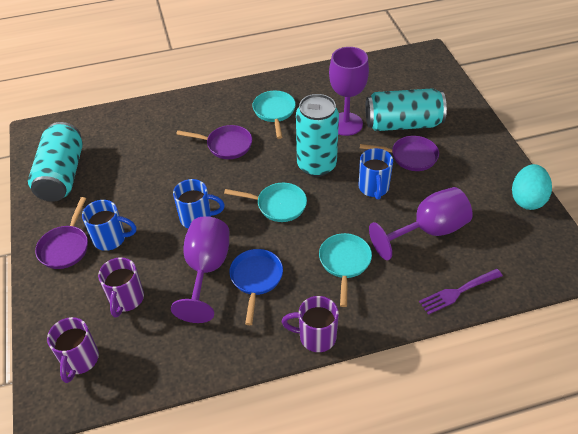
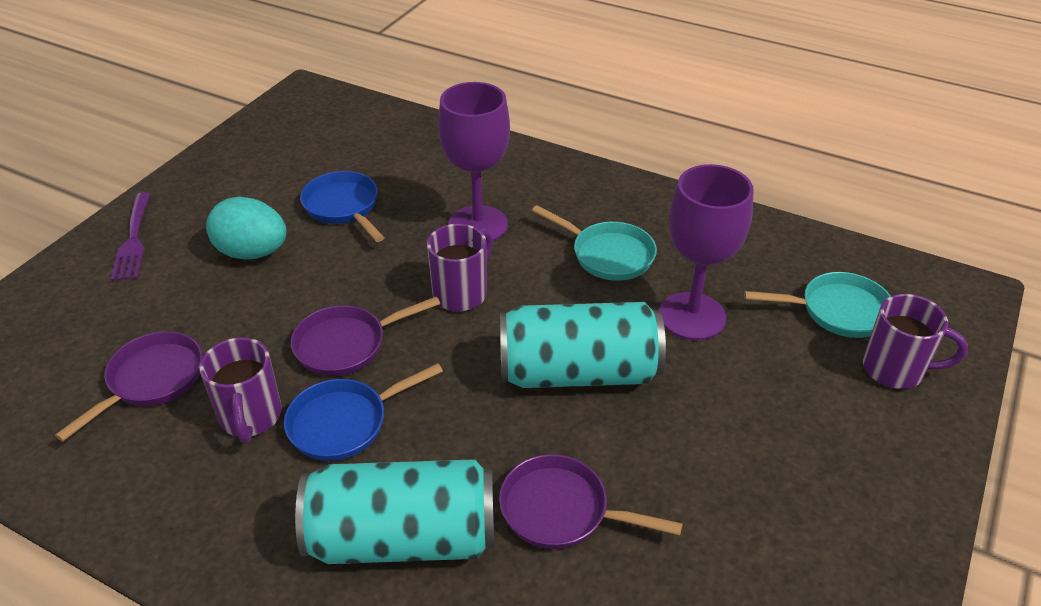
blue mug: 3 -> 0
blue pan: 1 -> 2
purple goblet: 3 -> 2
turquoise can: 3 -> 2
turquoise pan: 3 -> 2

